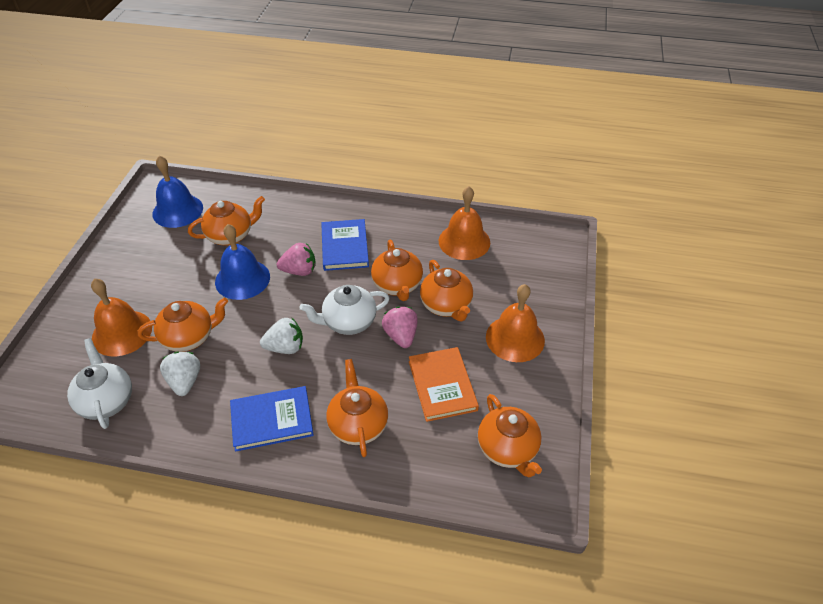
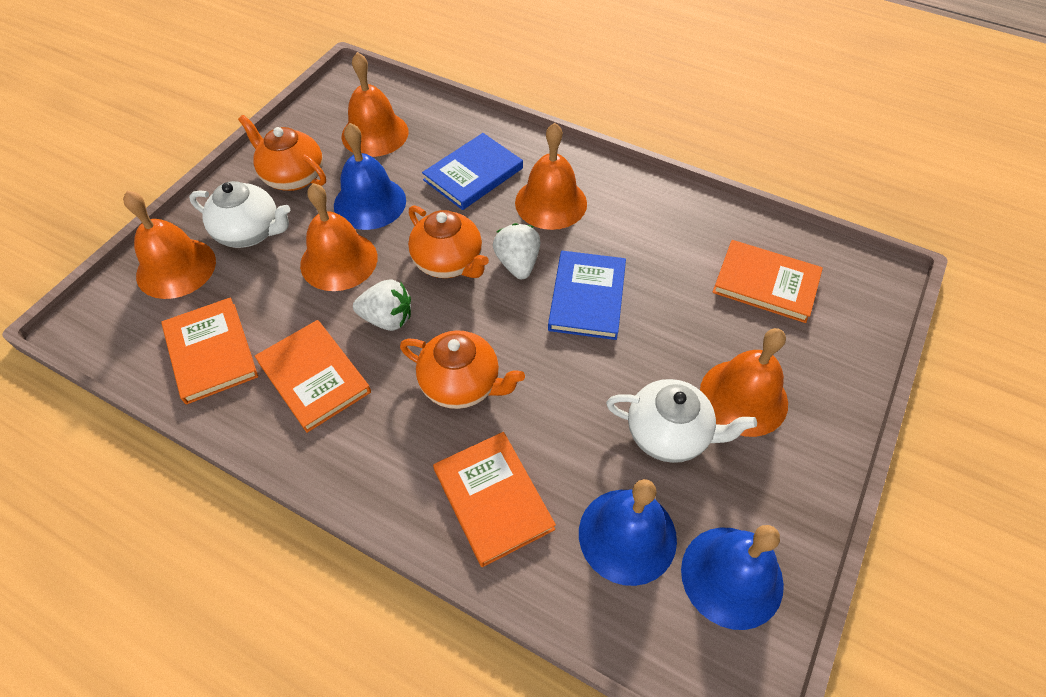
blue bell: 2 -> 3
orange bell: 3 -> 5
orange book: 1 -> 4
orange teapot: 6 -> 3
pink strawberry: 2 -> 0

